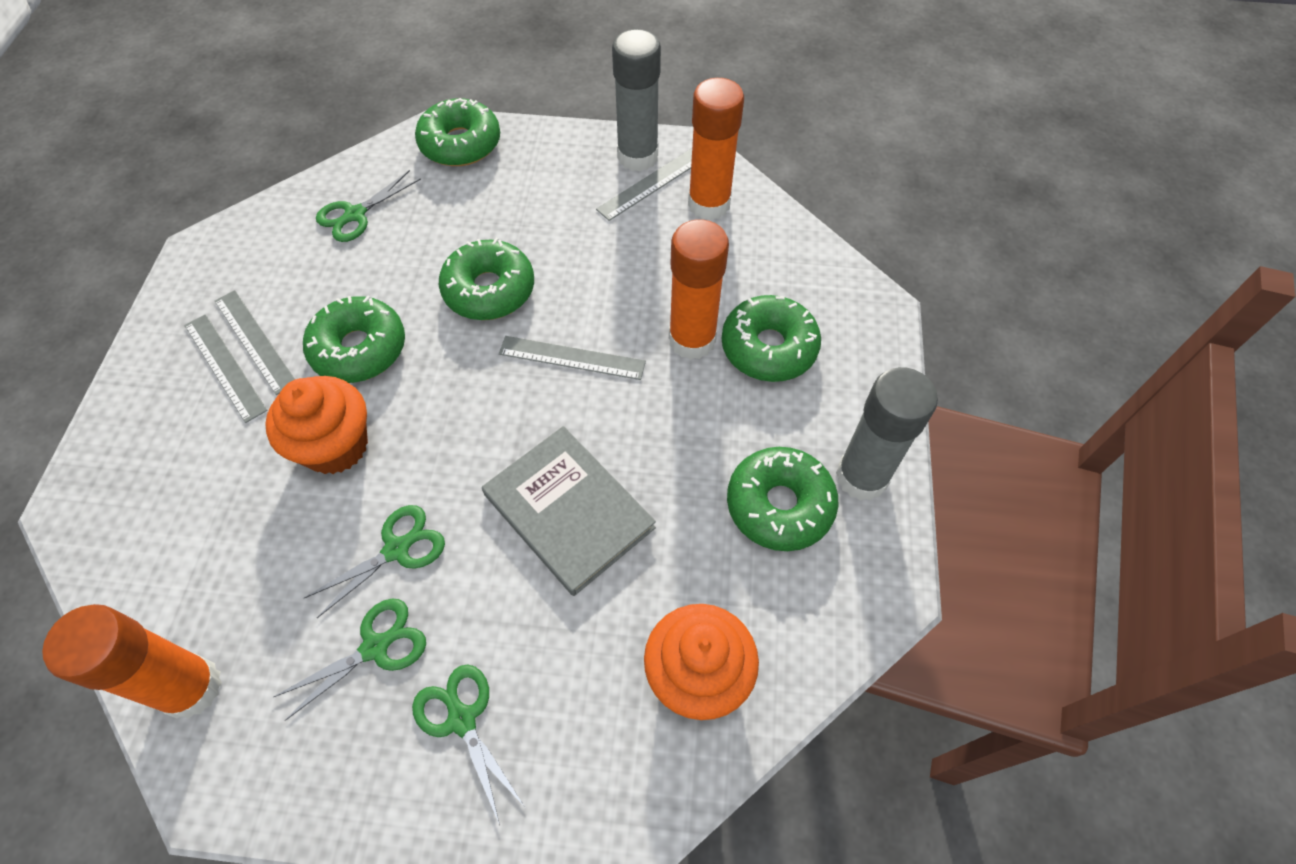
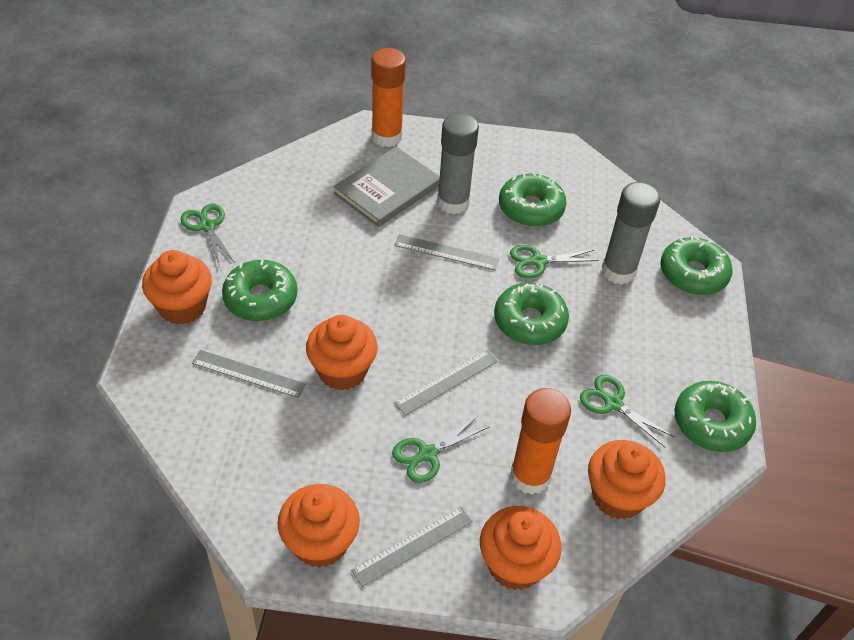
orange cupcake: 2 -> 5
orange glue stick: 3 -> 2

